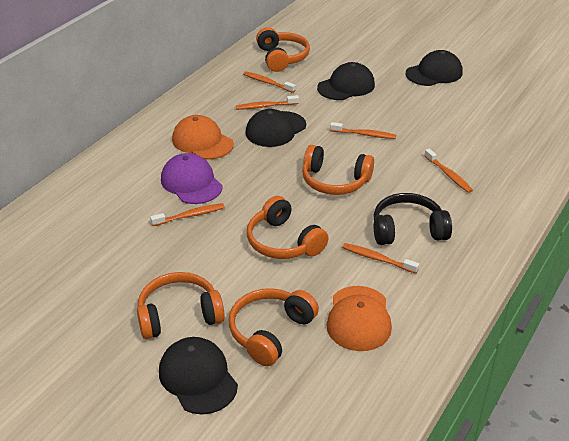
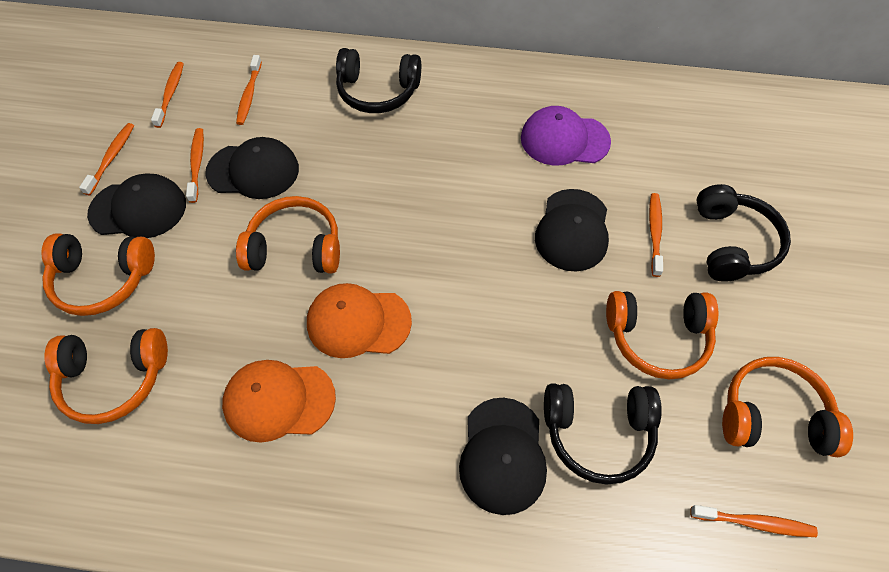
black headphones: 1 -> 3

